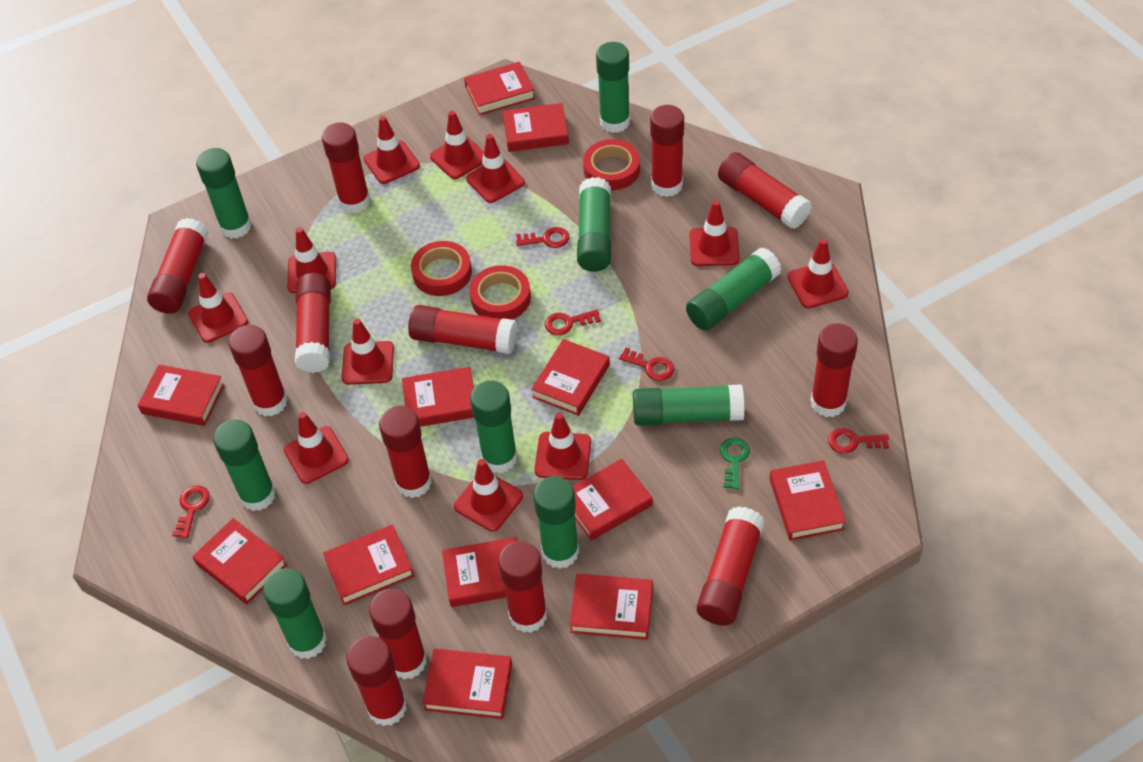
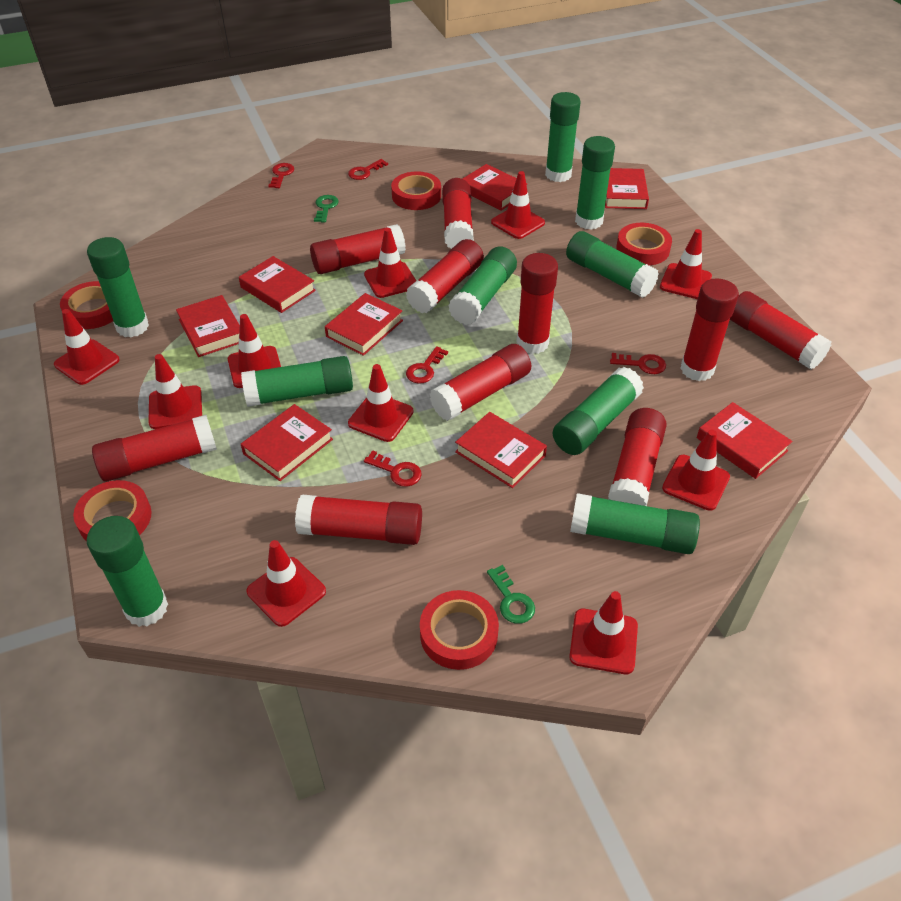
green key: 1 -> 2
red book: 12 -> 8
red glue stick: 13 -> 10
red tape: 3 -> 5
red traffic cone: 11 -> 10

